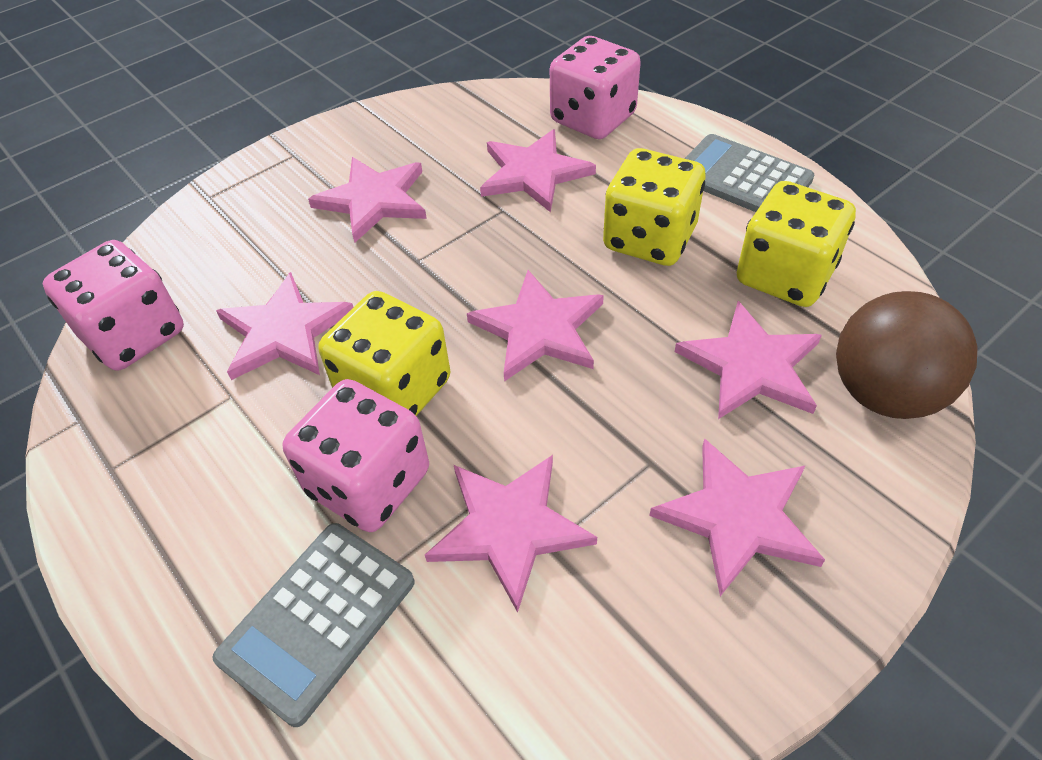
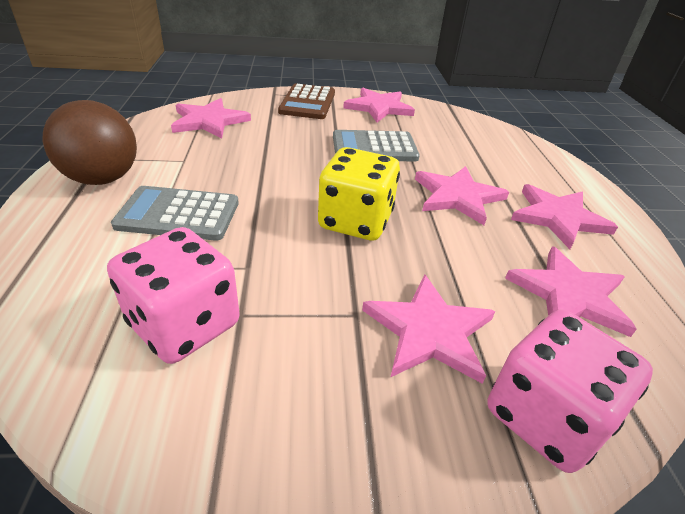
brown calculator: 0 -> 1
pink dice: 3 -> 2
pink star: 7 -> 6
yellow dice: 3 -> 1

